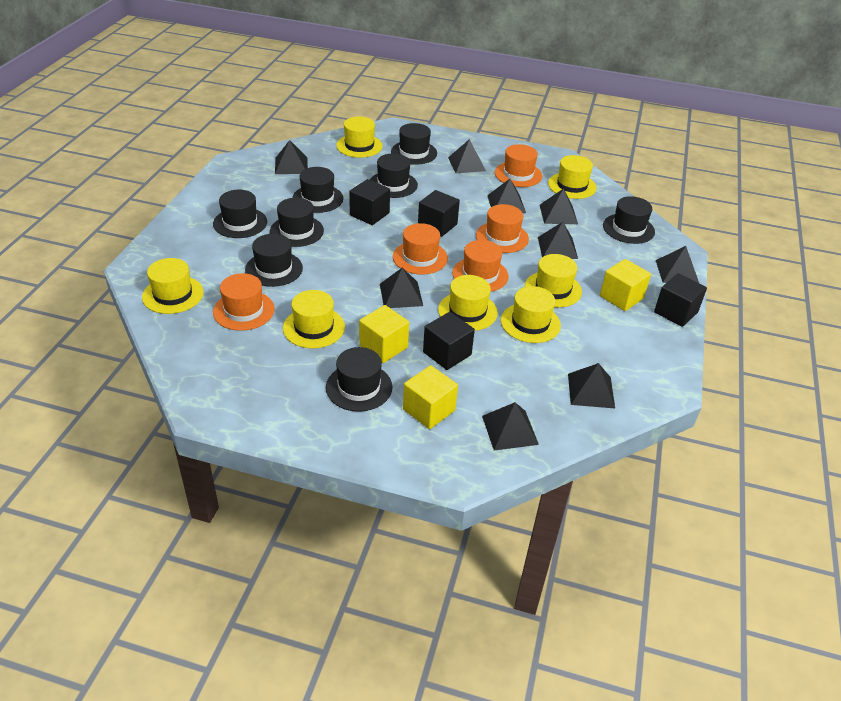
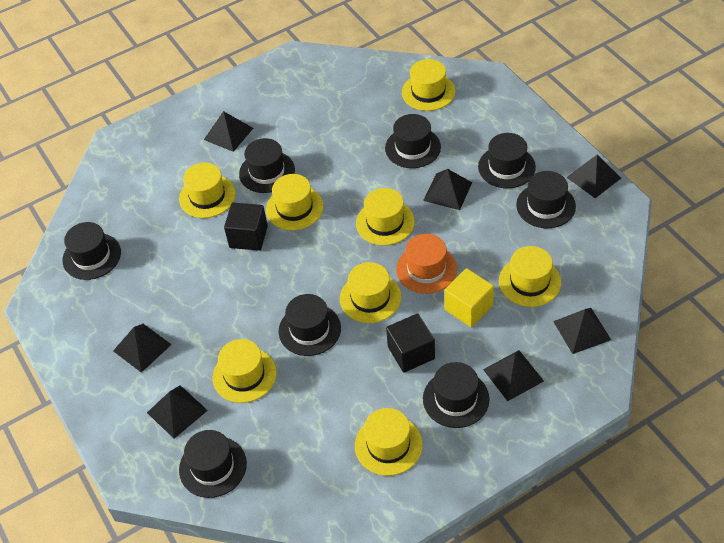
black cube: 4 -> 2
black pyramid: 9 -> 7
orange hat: 5 -> 1
yellow cube: 3 -> 1
yellow hat: 7 -> 8

